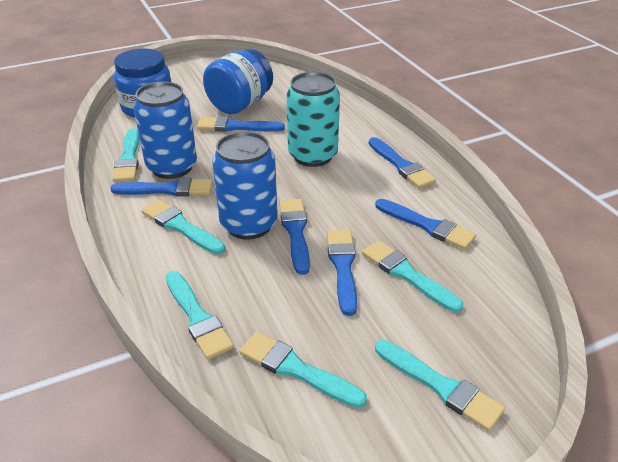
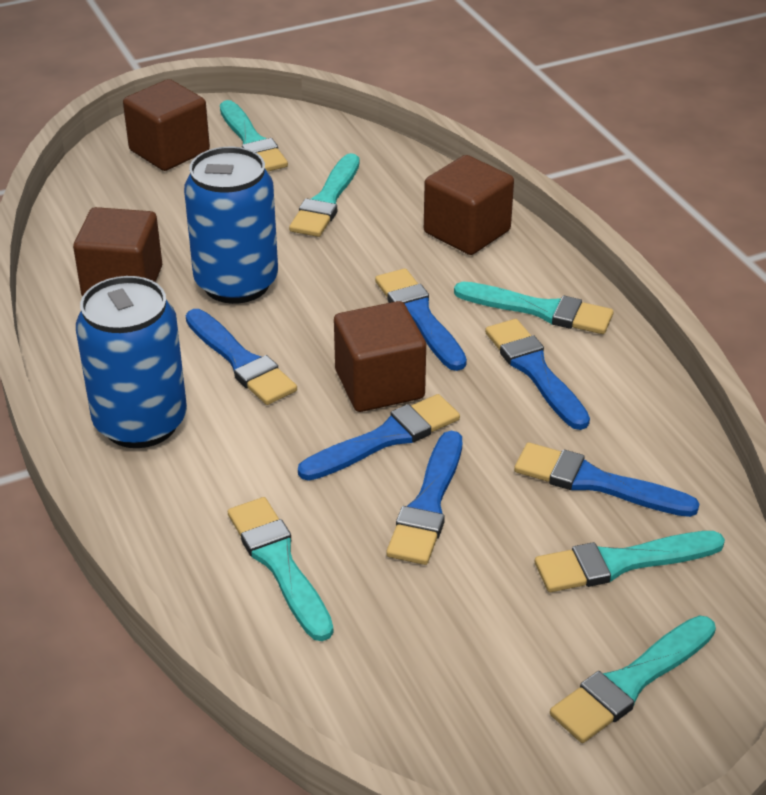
blue jar: 2 -> 0
brown cube: 0 -> 4
turquoise can: 1 -> 0

